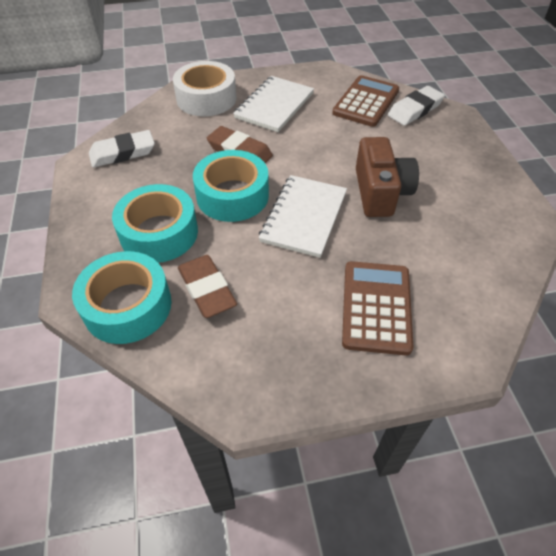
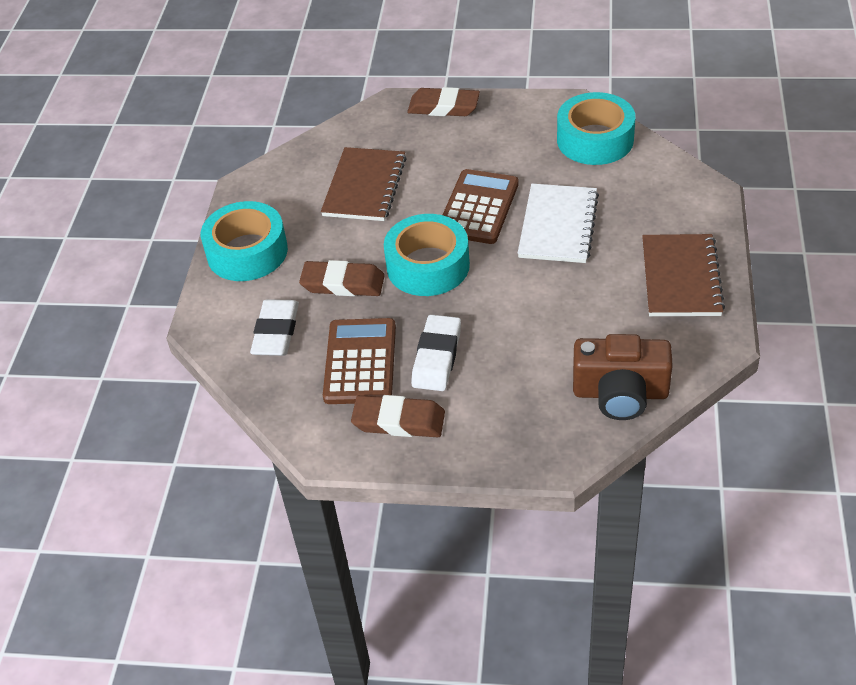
brown eraser: 2 -> 3
brown notebook: 0 -> 2
white notebook: 2 -> 1
white tape: 1 -> 0

